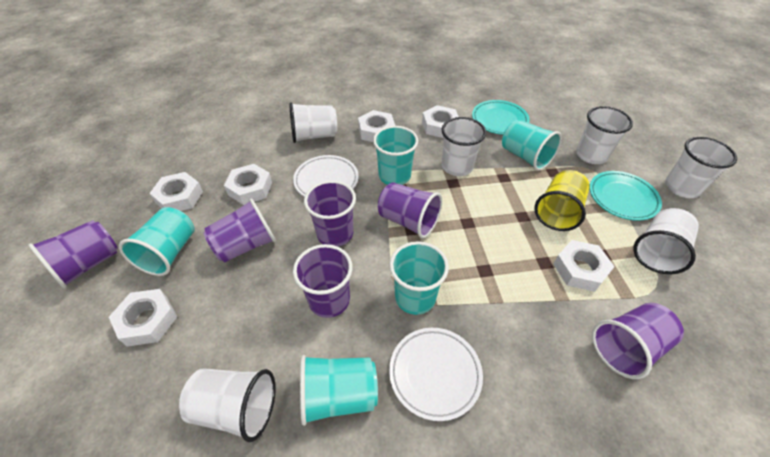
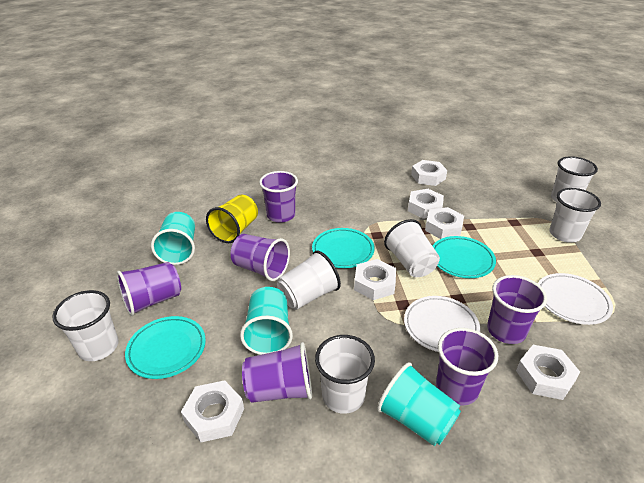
turquoise cup: 5 -> 3
turquoise plate: 2 -> 3

